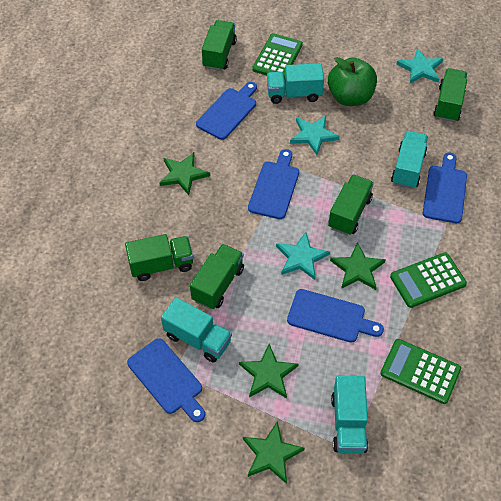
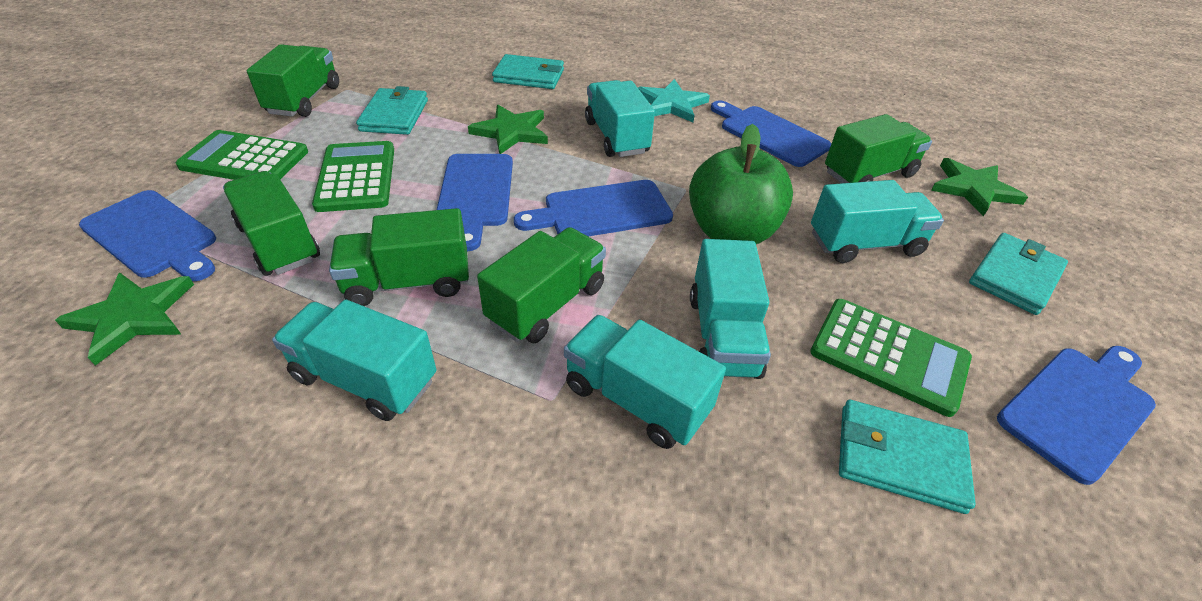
green star: 4 -> 3
turquoise star: 3 -> 1
turquoise truck: 4 -> 5
turquoise wallet: 0 -> 4

